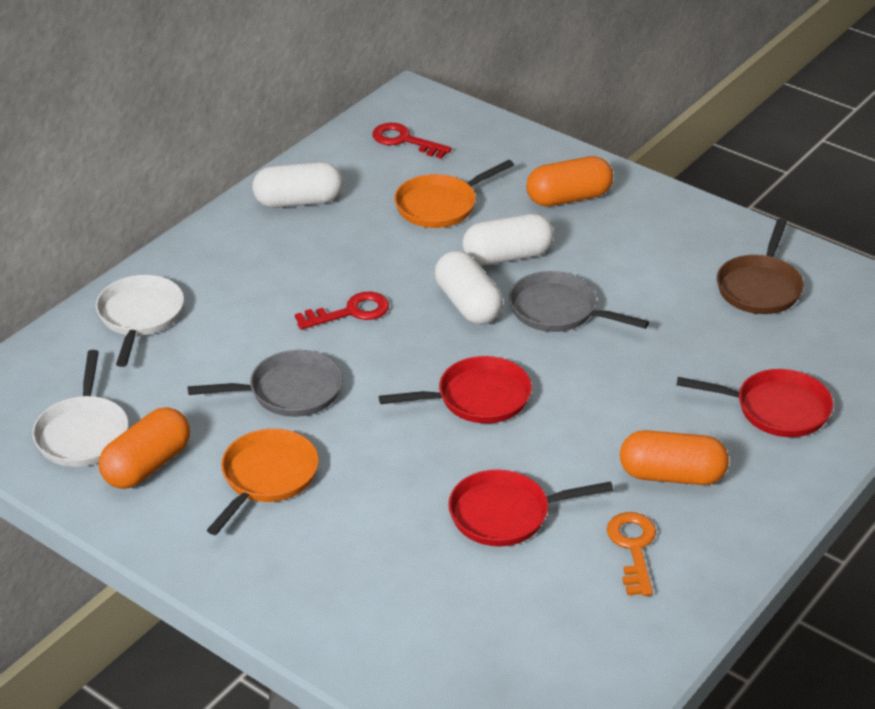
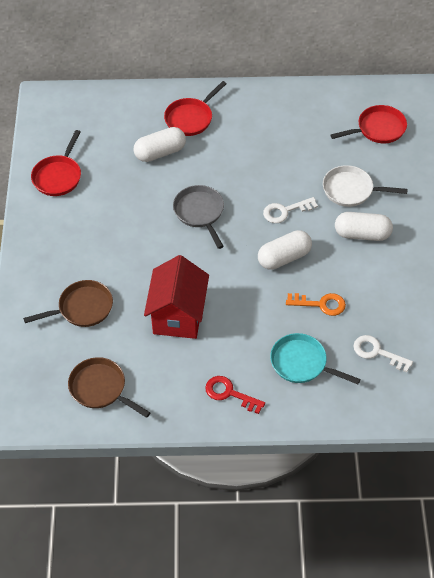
brown pan: 1 -> 2
grey pan: 2 -> 1
orange capsule: 3 -> 0
orange pan: 2 -> 0
red house: 0 -> 1
red key: 2 -> 1
turquoise pan: 0 -> 1
white key: 0 -> 2
white pan: 2 -> 1

